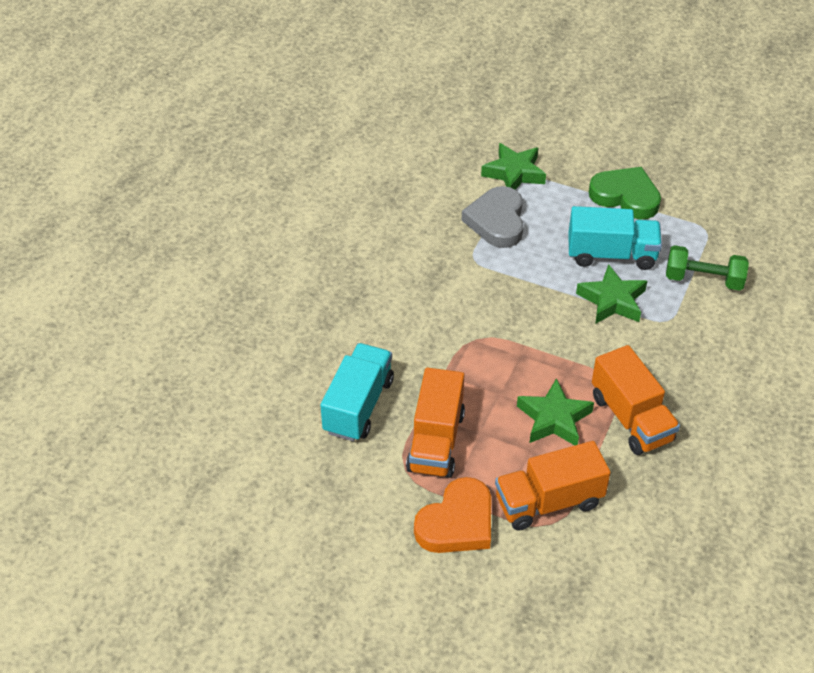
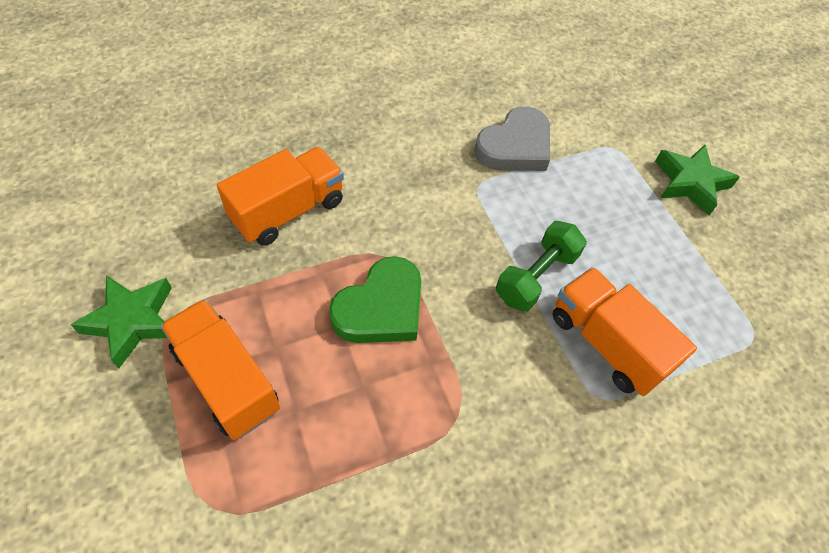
green star: 3 -> 2
orange heart: 1 -> 0
turquoise truck: 2 -> 0

